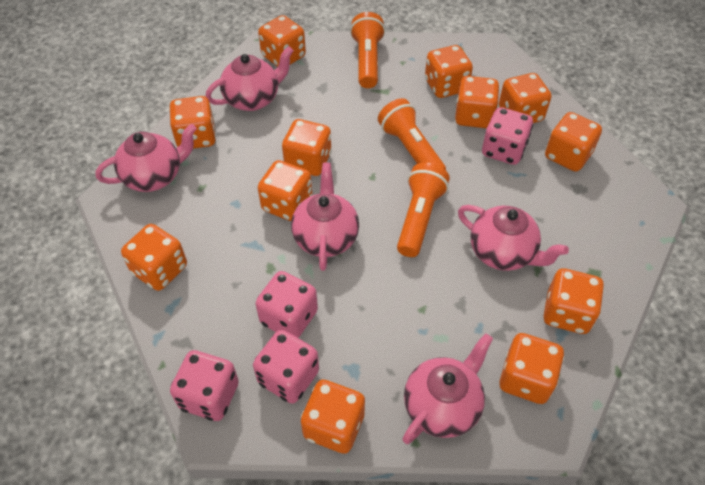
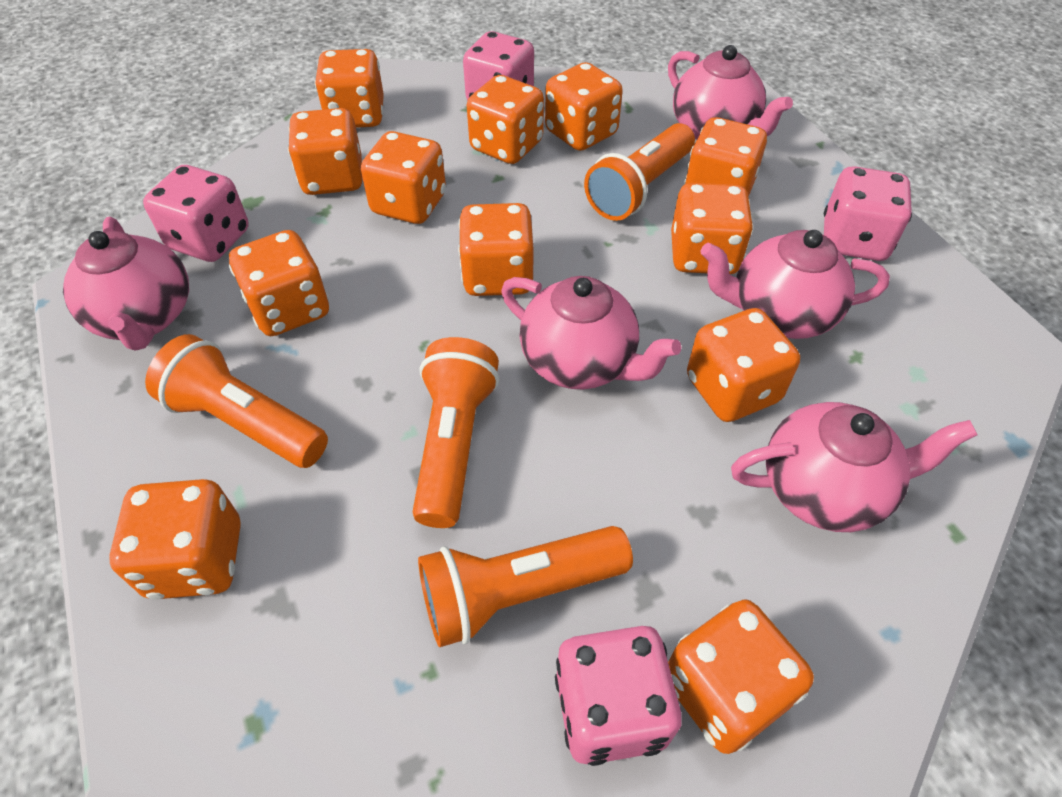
orange flashlight: 3 -> 4

